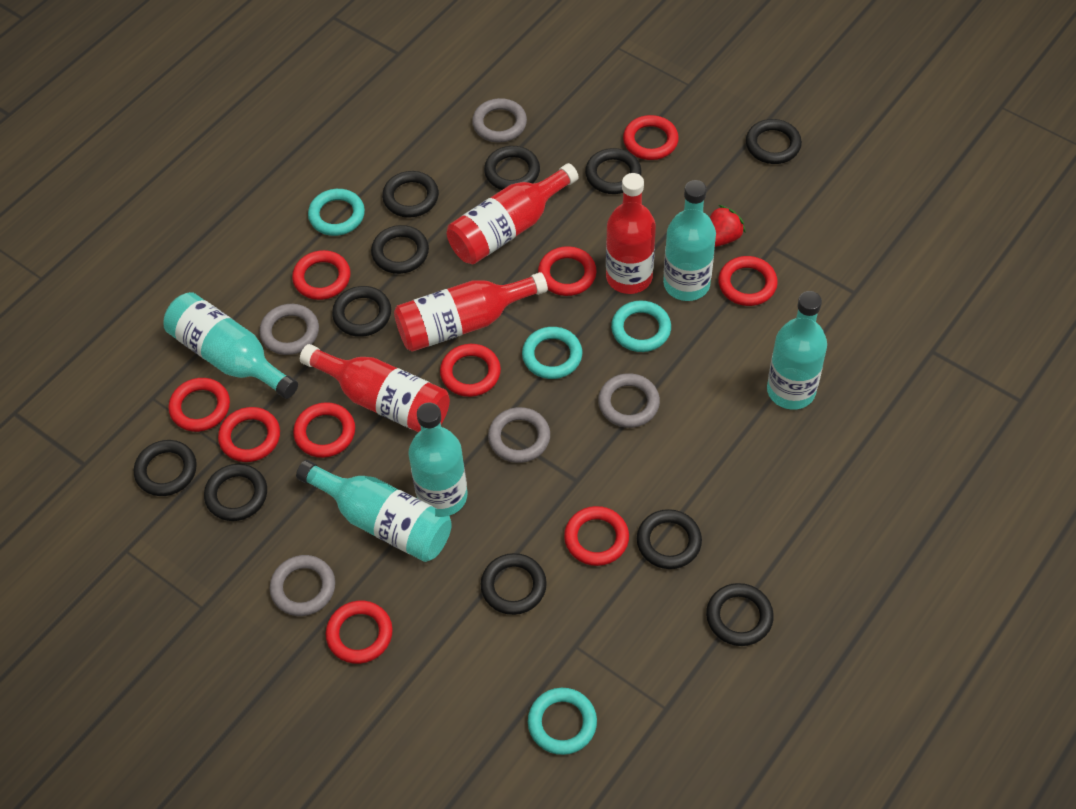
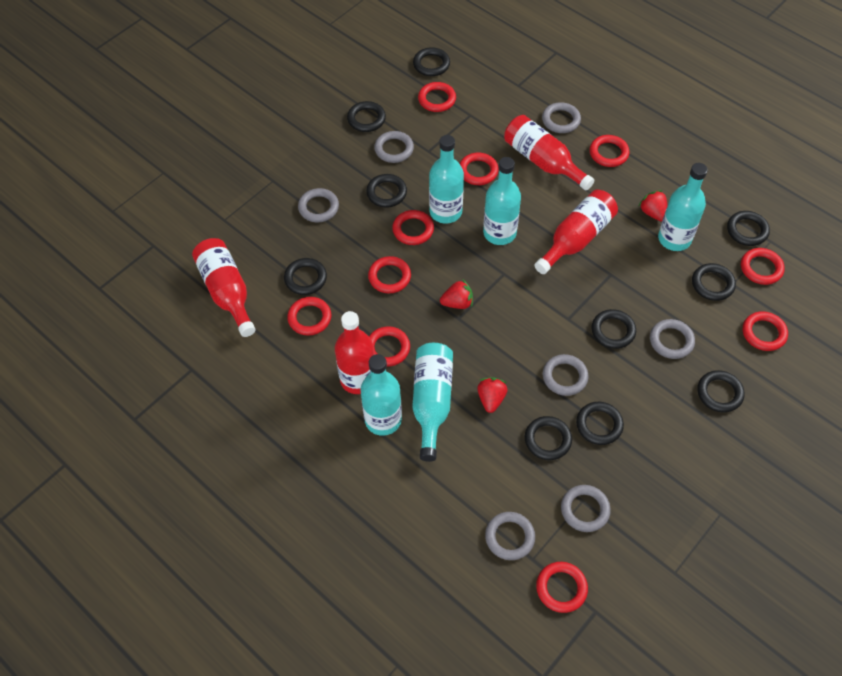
black ring: 11 -> 10
grey ring: 5 -> 7
red strawberry: 1 -> 3
turquoise ring: 4 -> 0

